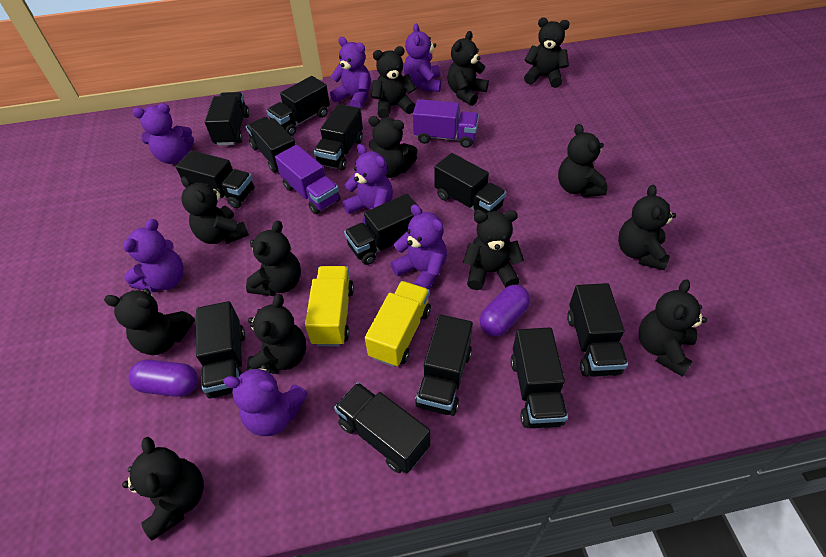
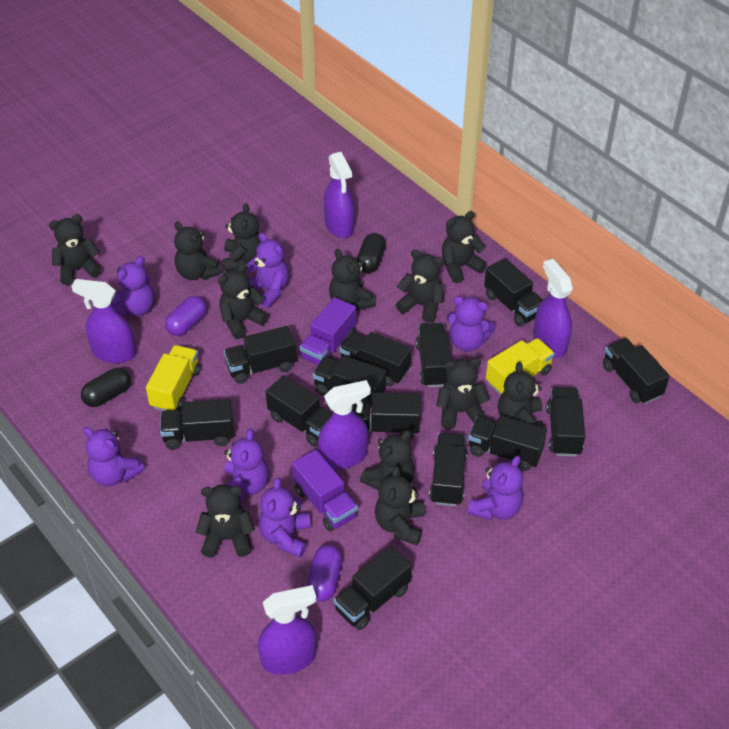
black capsule: 0 -> 2
black teddy bear: 13 -> 12
black truck: 12 -> 13
purple spray bottle: 0 -> 5

